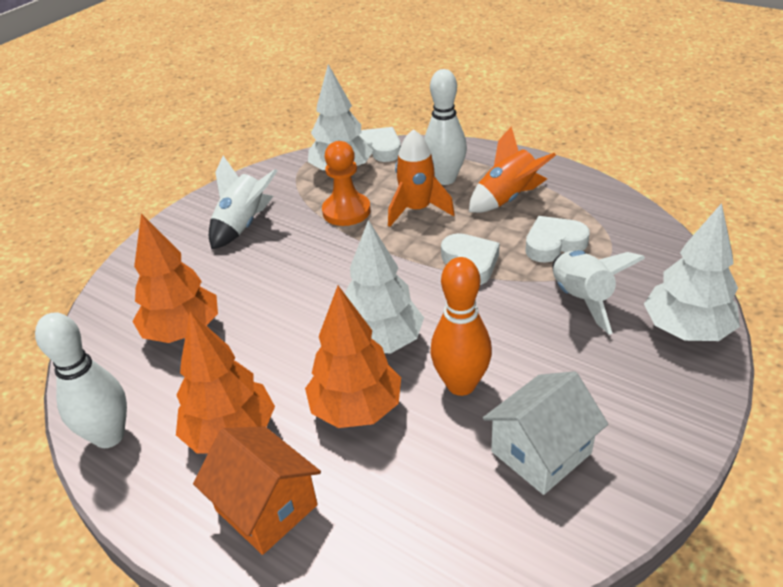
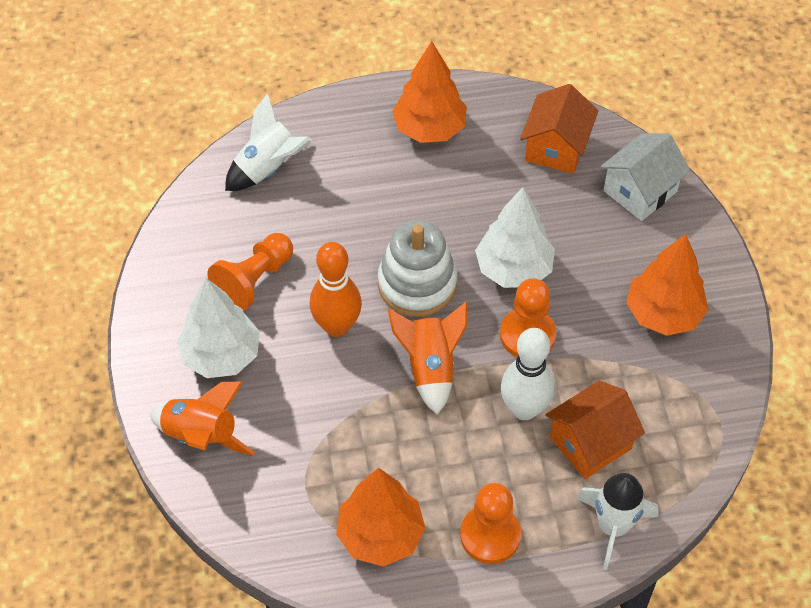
orange house: 1 -> 2
orange pawn: 1 -> 3
white bowling pin: 2 -> 1
white heart: 3 -> 0
white stacking toy: 0 -> 1
white tree: 3 -> 2

